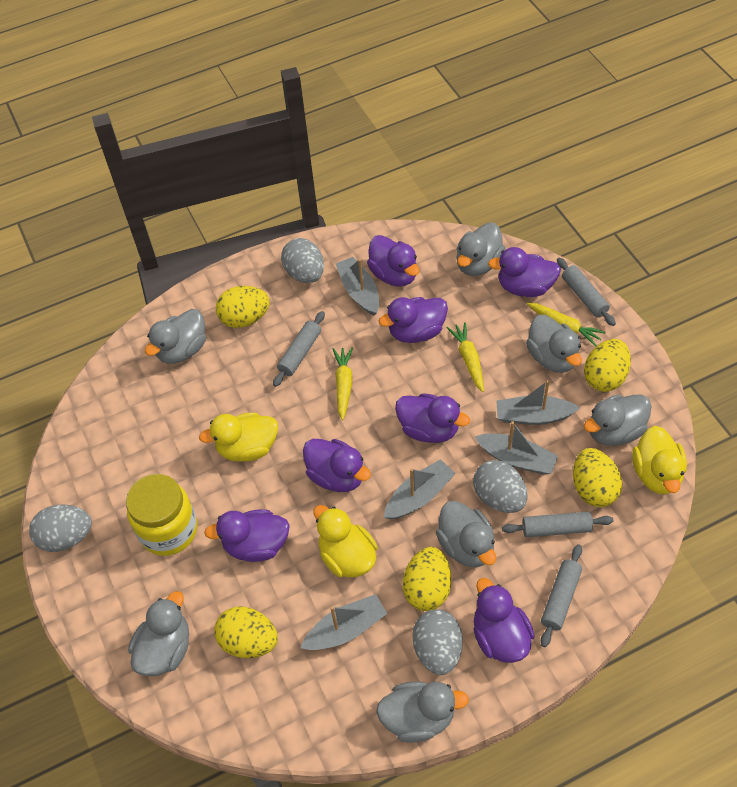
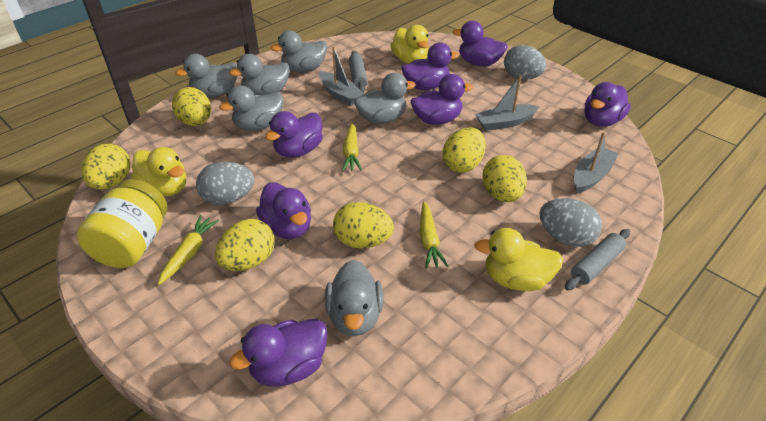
grey boat: 5 -> 3
grey duck: 7 -> 6
grey egg: 4 -> 3
grey rolling pin: 4 -> 2
yellow egg: 5 -> 6

